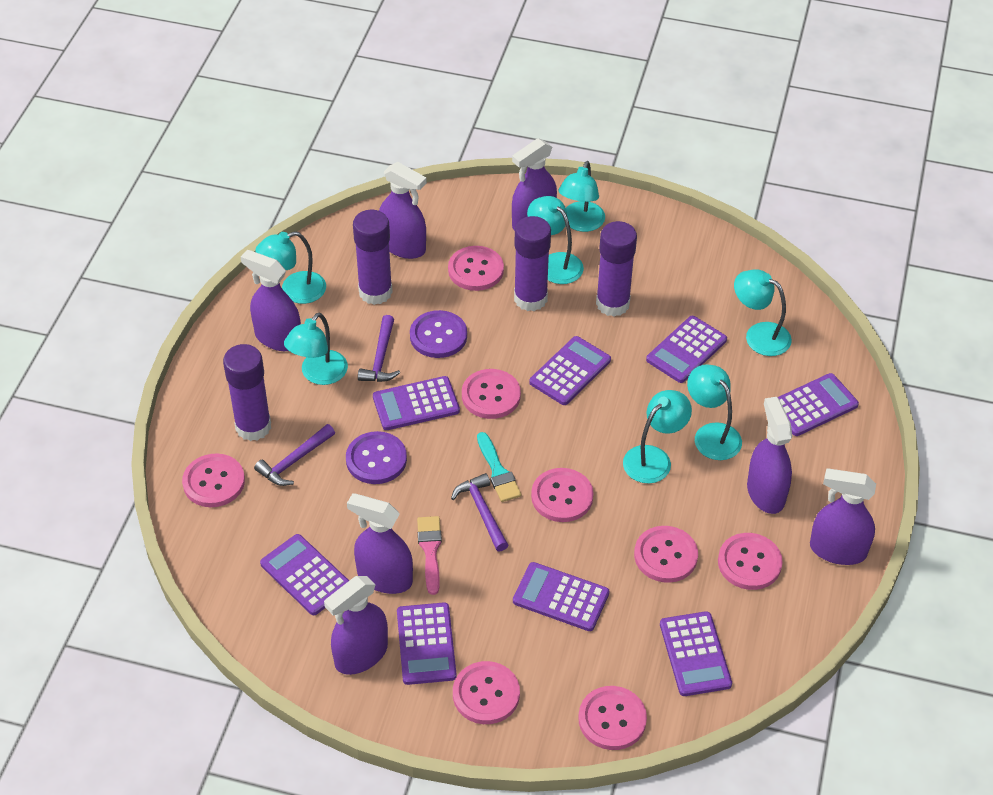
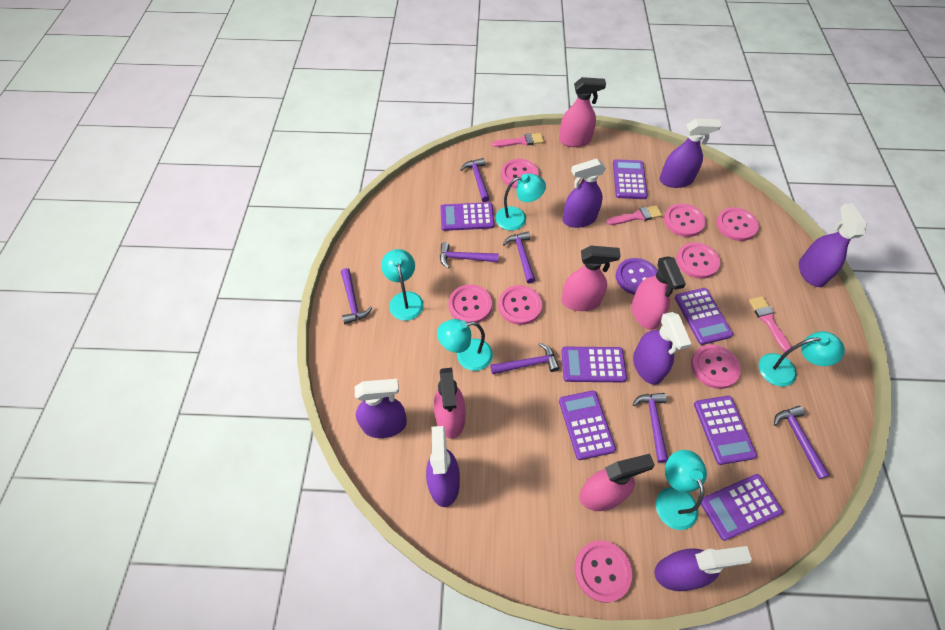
pink brush: 1 -> 3
pink spray bottle: 0 -> 5
purple button: 2 -> 1
purple calculator: 8 -> 7
purple glue stick: 4 -> 0
purple hammer: 3 -> 7
turquoise brush: 1 -> 0
turquoise lamp: 7 -> 5

